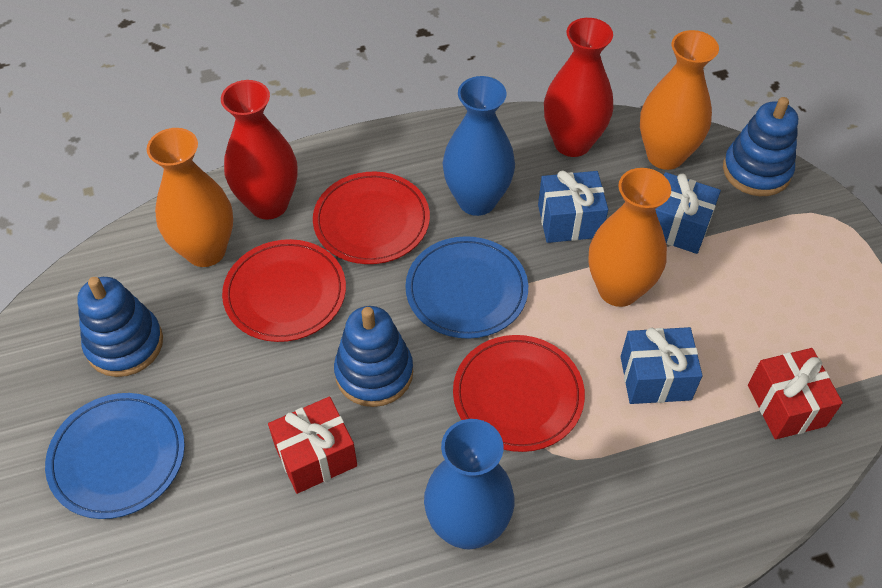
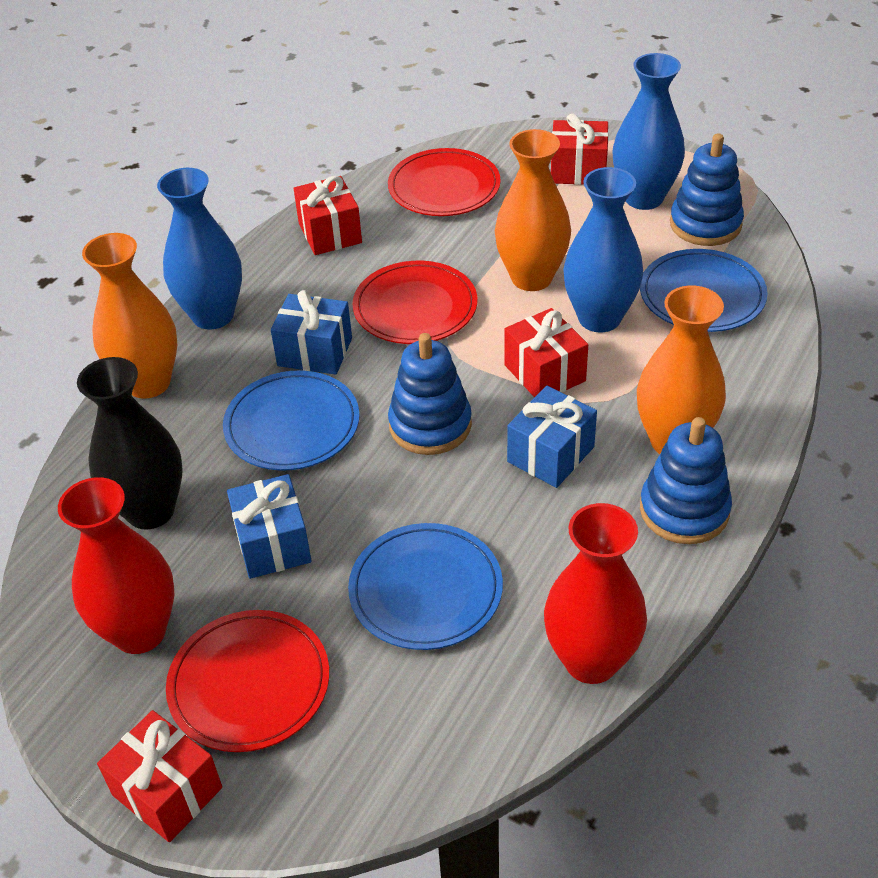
black vase: 0 -> 1
blue plate: 2 -> 3
blue vase: 2 -> 3
red gift: 2 -> 4

